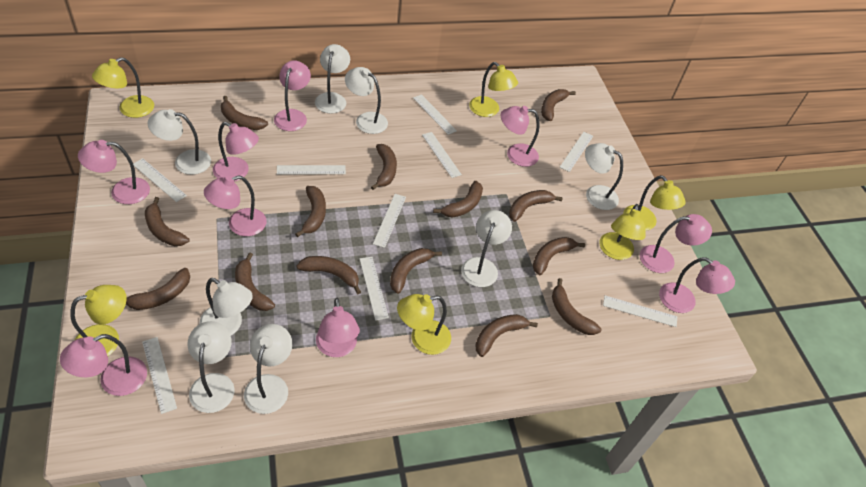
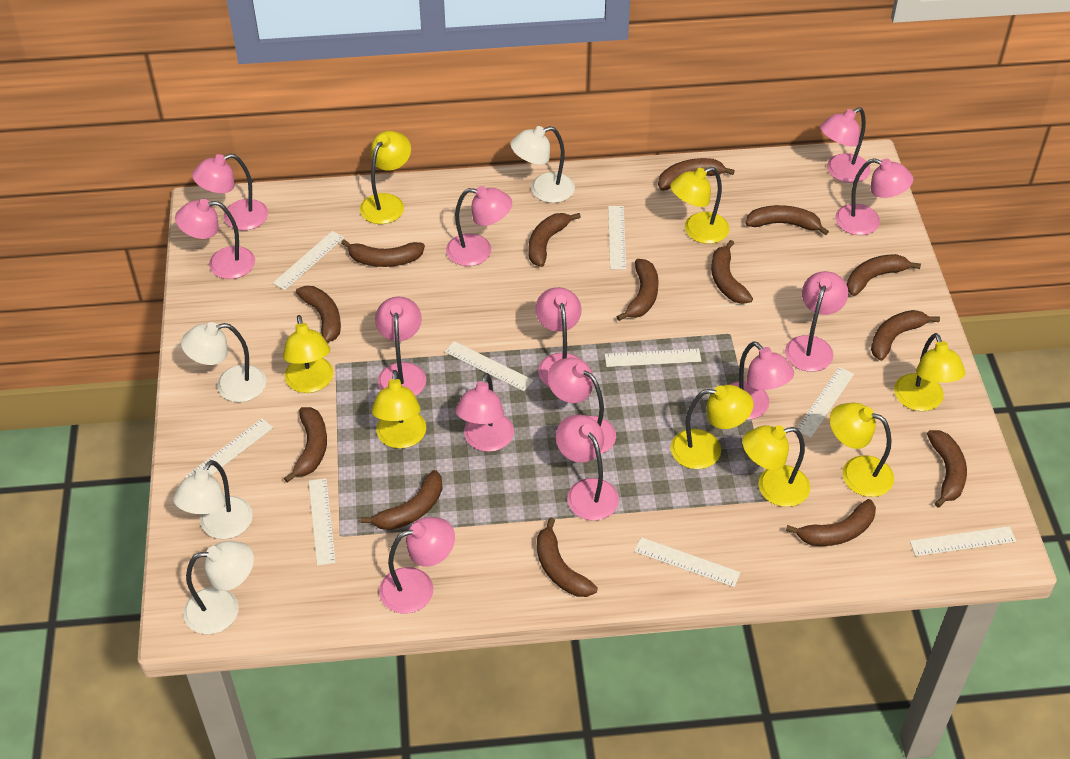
pink lamp: 9 -> 13
white lamp: 8 -> 4
yellow lamp: 6 -> 8

